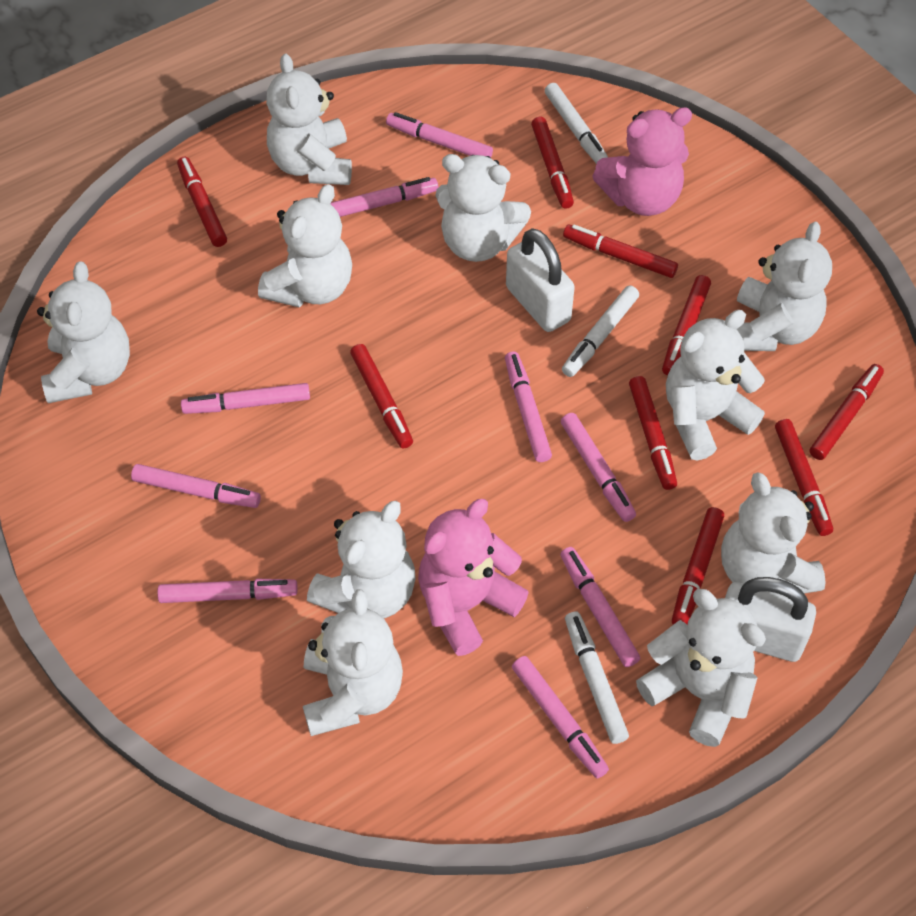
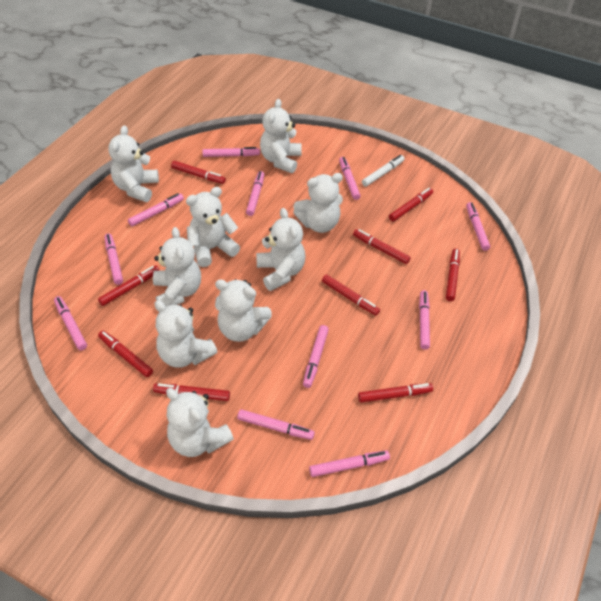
pink marker: 9 -> 11
pink teddy bear: 2 -> 0
white marker: 3 -> 1
white padlock: 2 -> 0
white teddy bear: 10 -> 9

